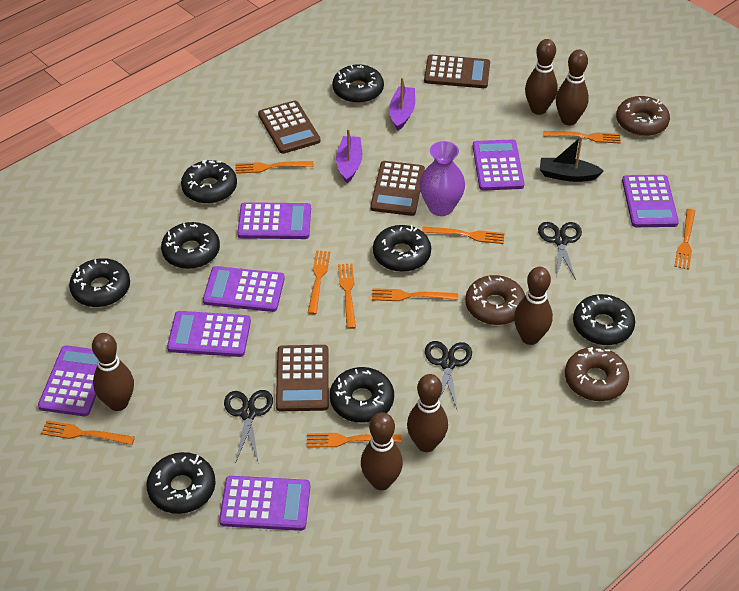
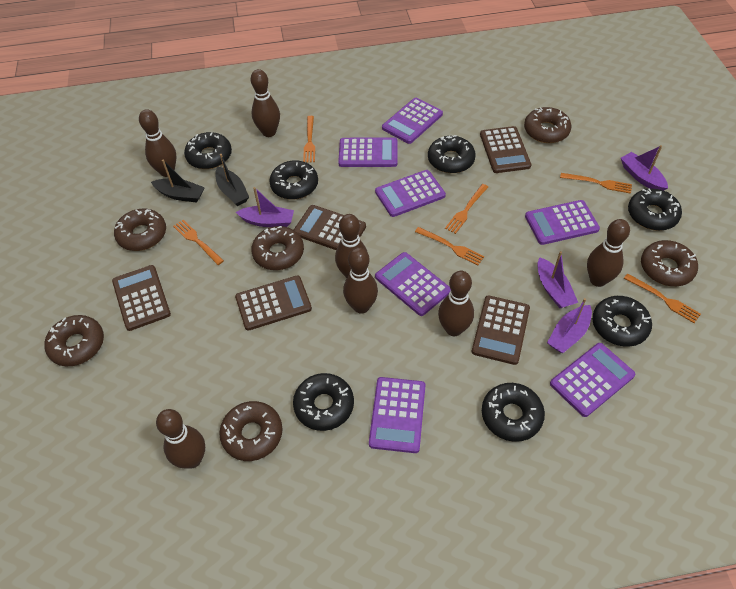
black boat: 1 -> 2
black donut: 8 -> 7
black scissors: 3 -> 0
brown bowling pin: 6 -> 7
brown calculator: 4 -> 5
brown donut: 3 -> 6
orange fork: 9 -> 6
purple boat: 2 -> 4
purple vase: 1 -> 0

